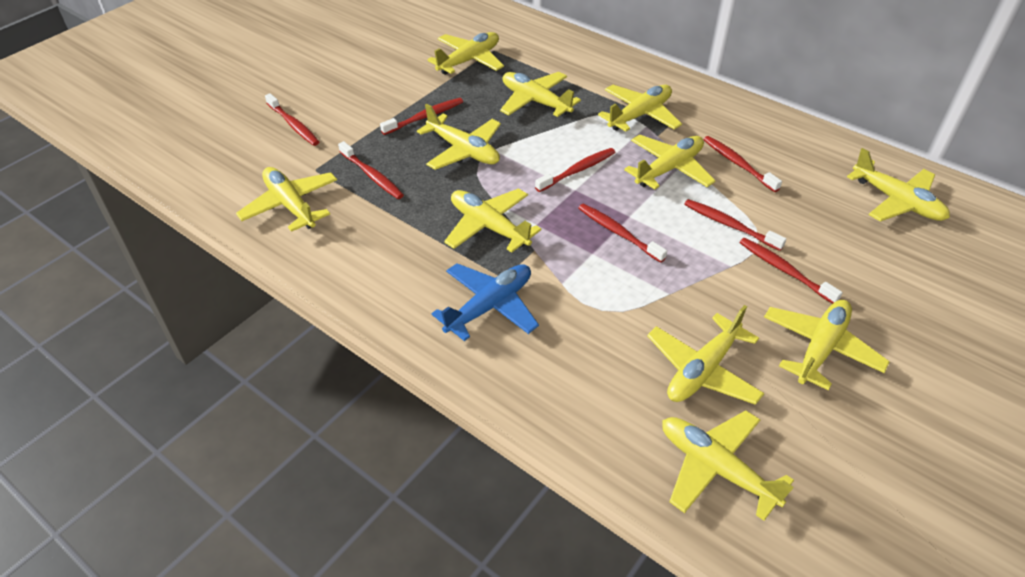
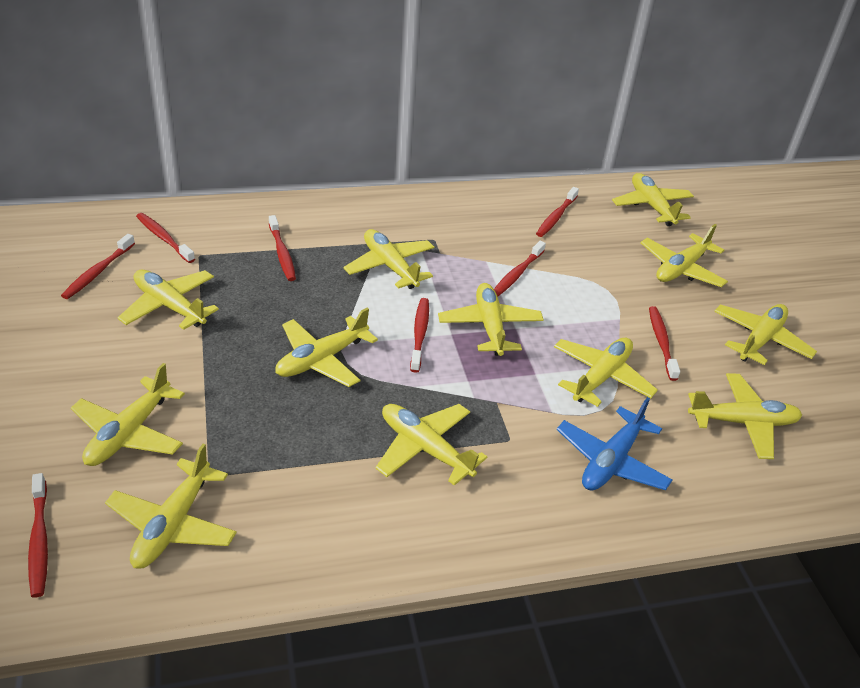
yellow plane: 11 -> 12

